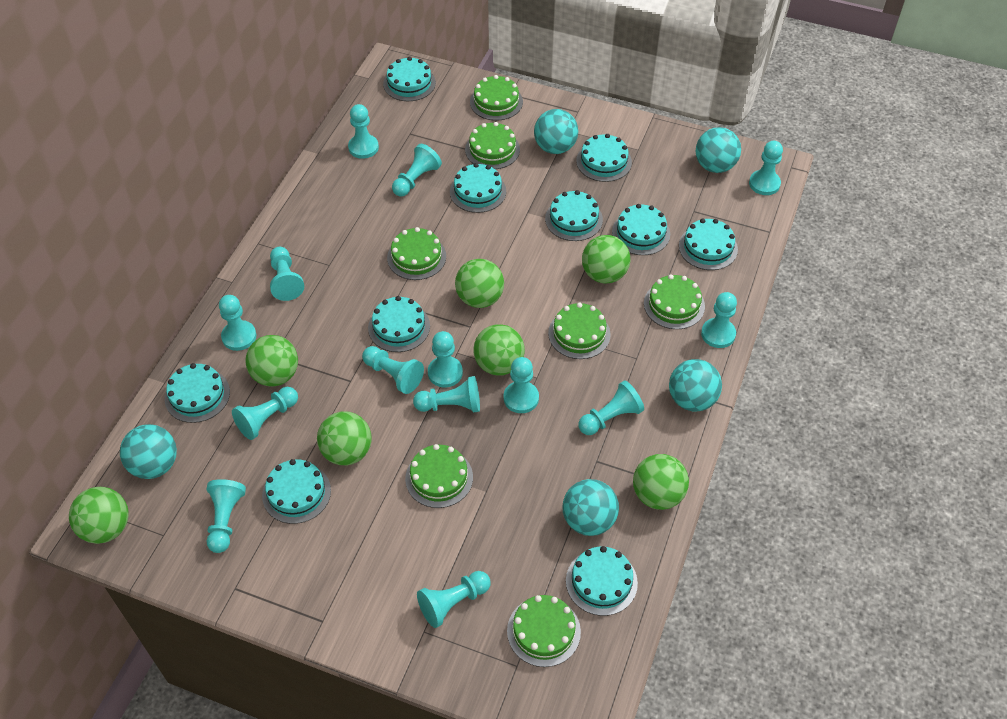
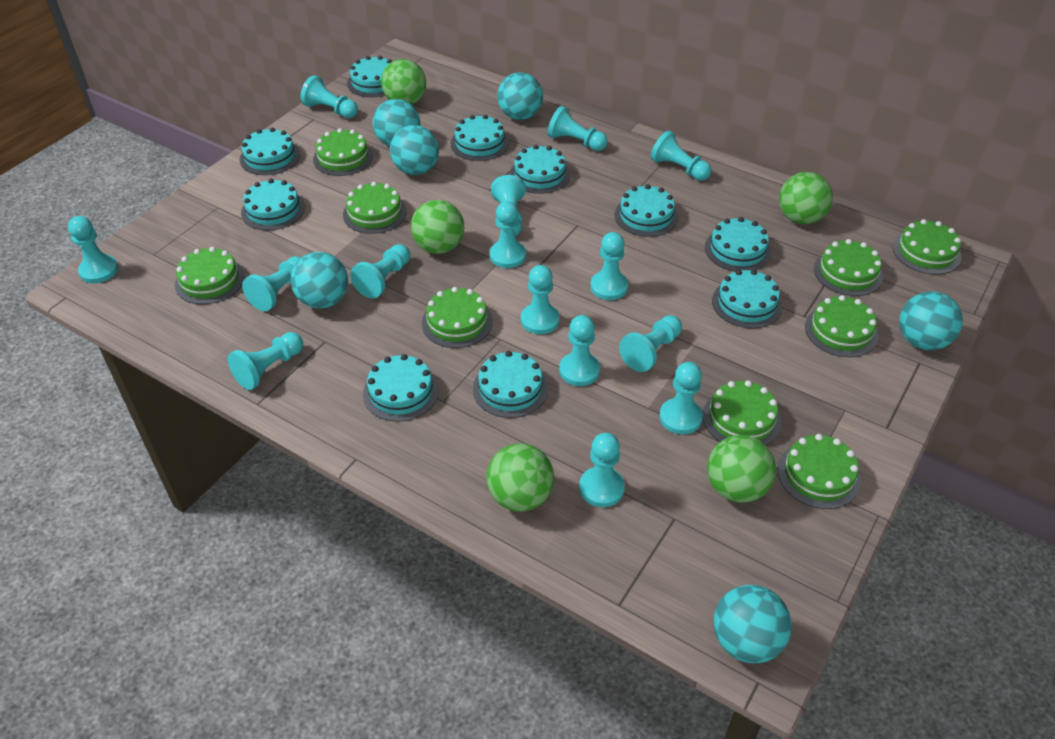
green ball: 7 -> 5
green cake: 7 -> 9
turquoise ball: 5 -> 6
turquoise pawn: 14 -> 15

